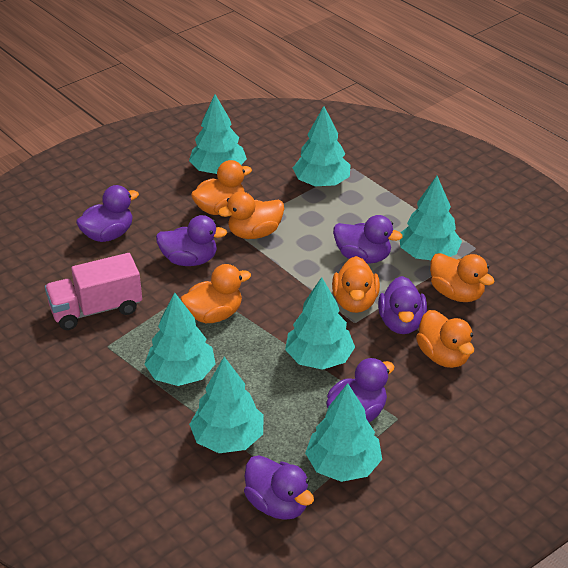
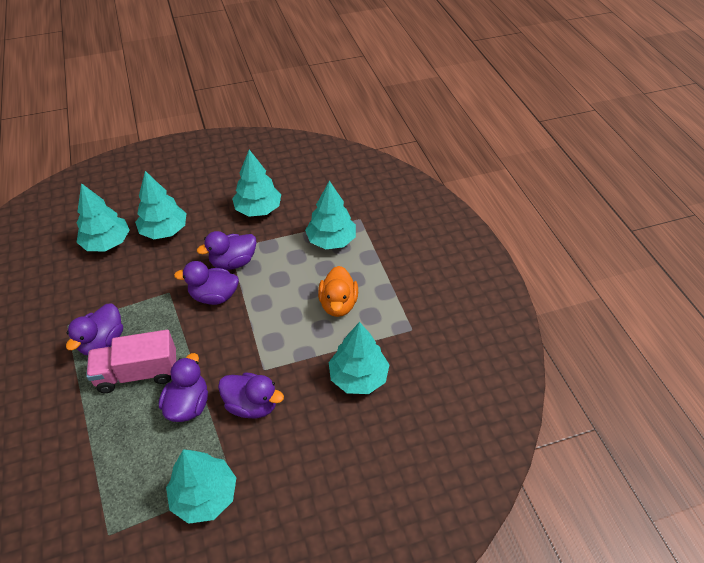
orange duck: 6 -> 1
purple duck: 6 -> 5
turquoise tree: 7 -> 6

